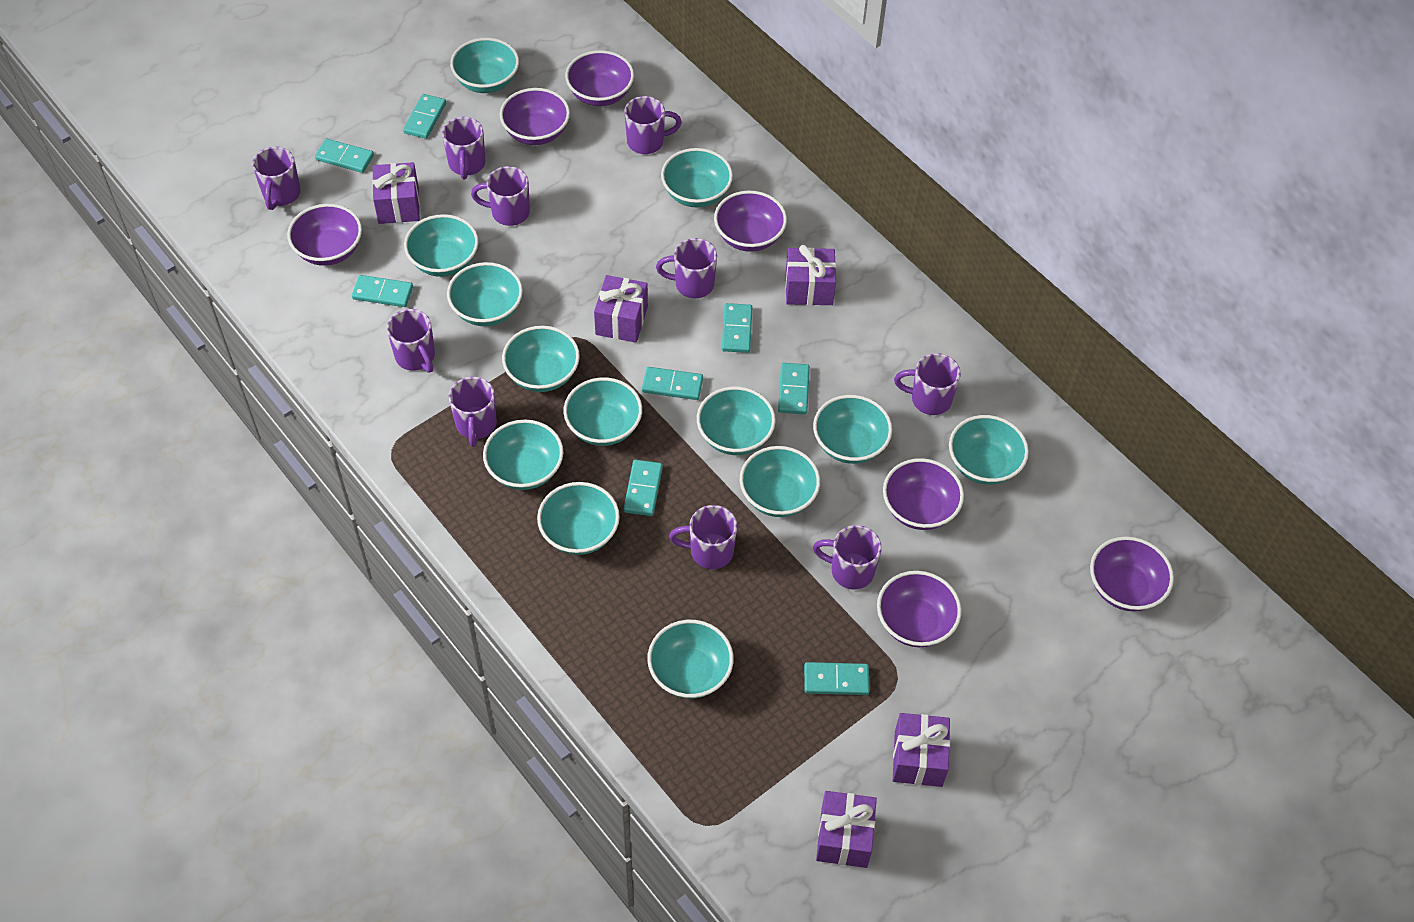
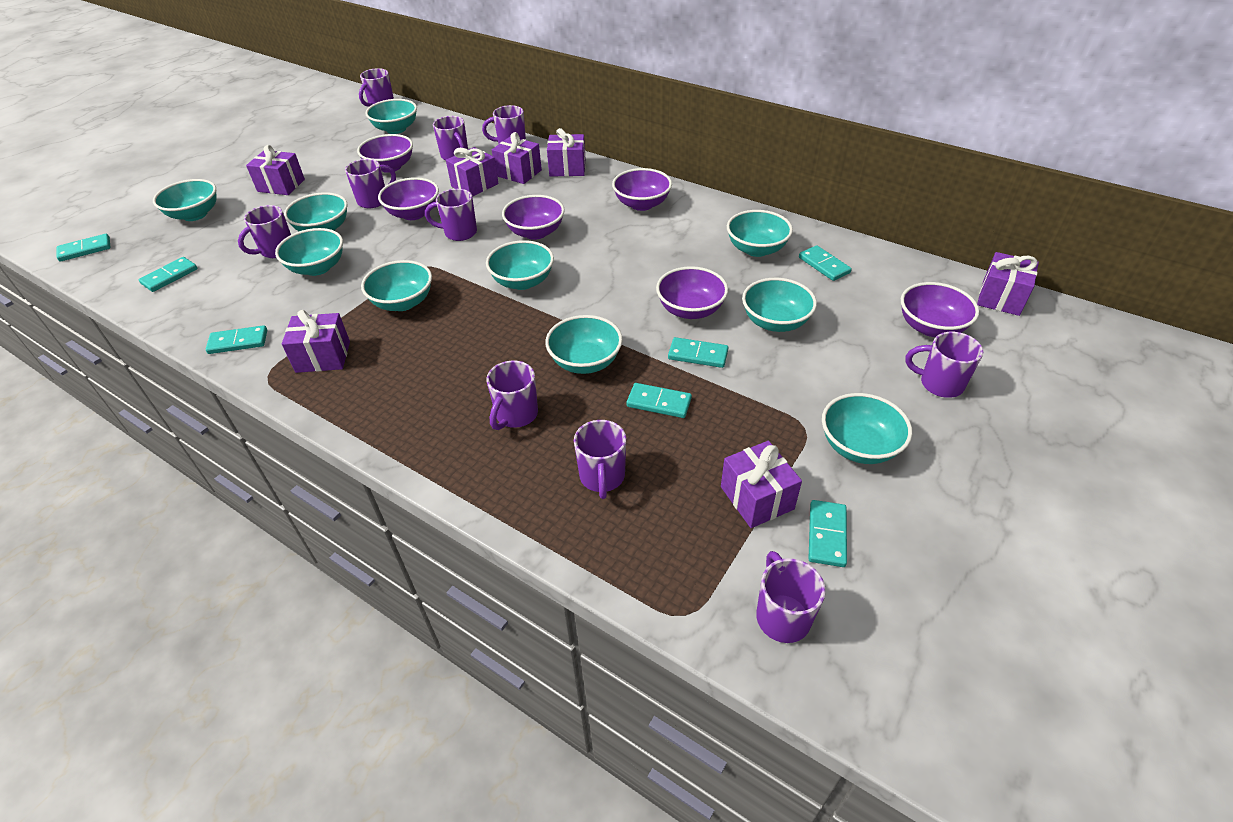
purple bowl: 7 -> 6
purple gift: 5 -> 7
turquoise bowl: 13 -> 10
turquoise domino: 8 -> 7

